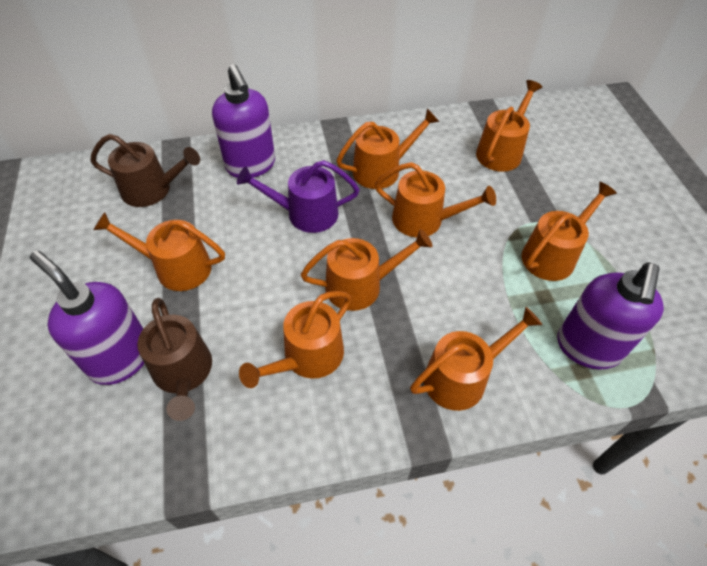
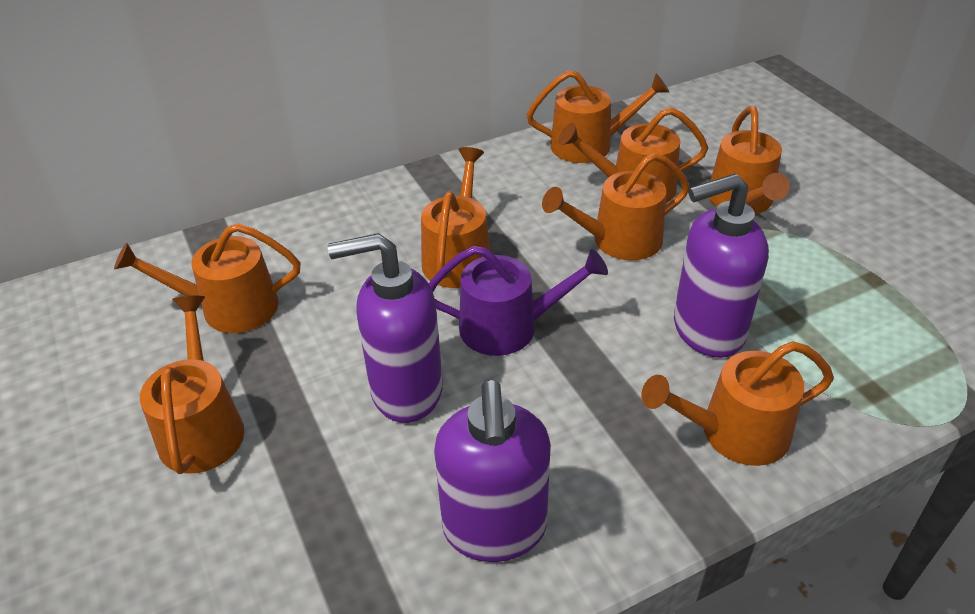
brown watering can: 2 -> 0

